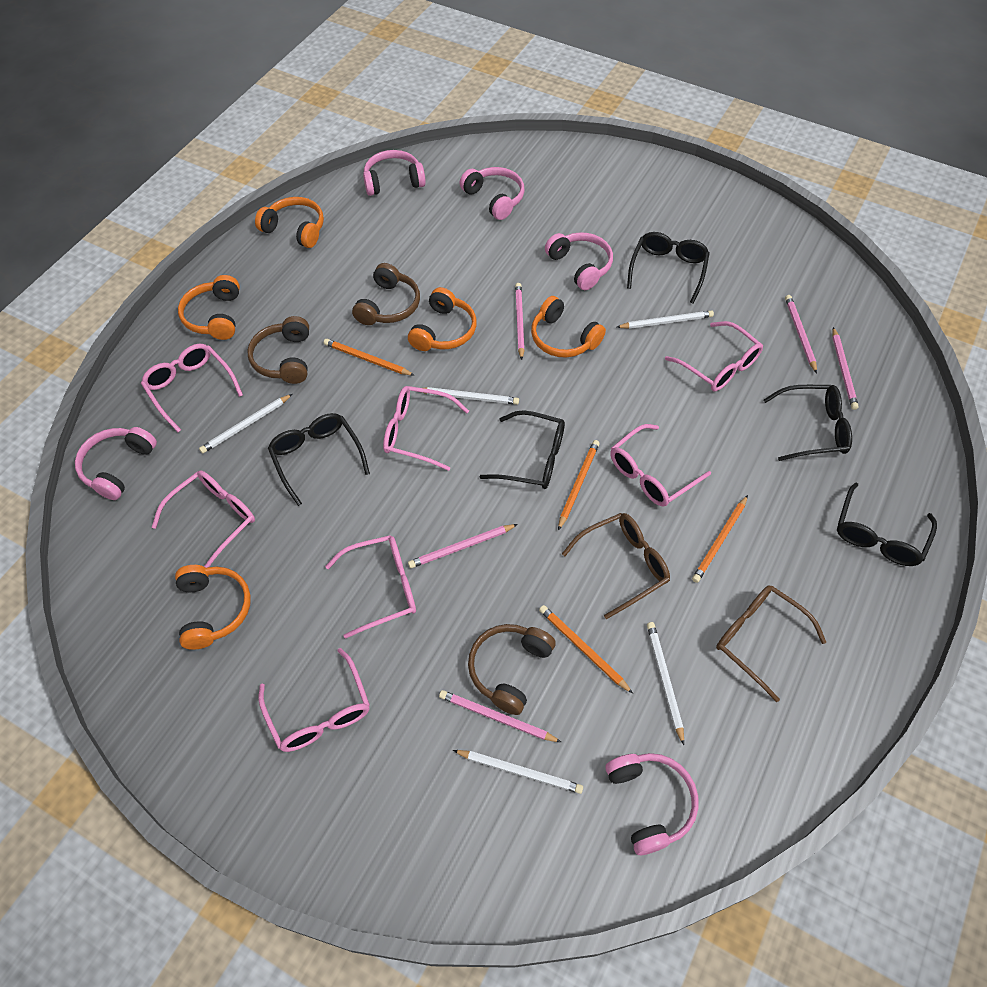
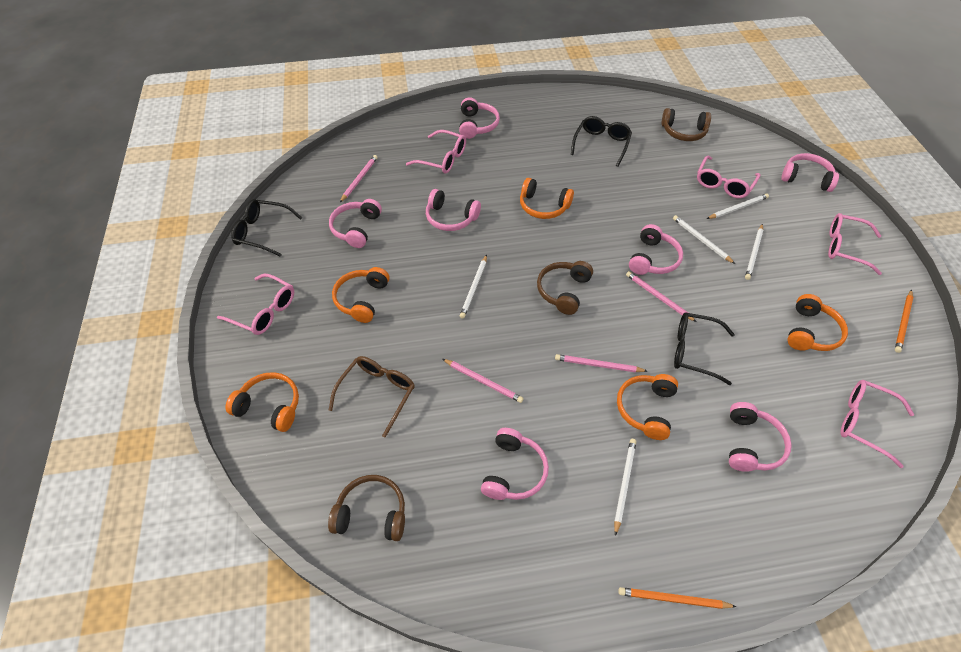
black glasses: 5 -> 3
brown glasses: 2 -> 1
orange pencil: 4 -> 2
pink glasses: 7 -> 5
pink headphones: 5 -> 7
pink pencil: 5 -> 4

